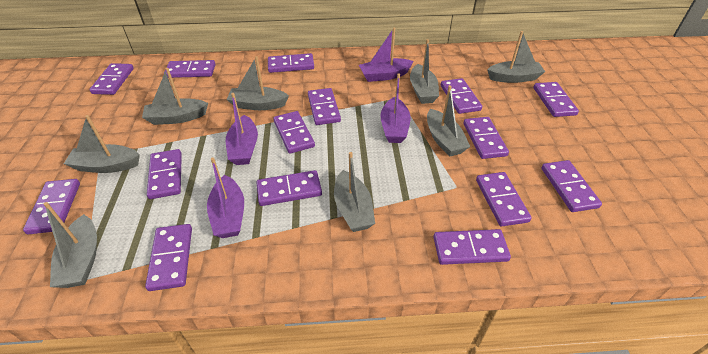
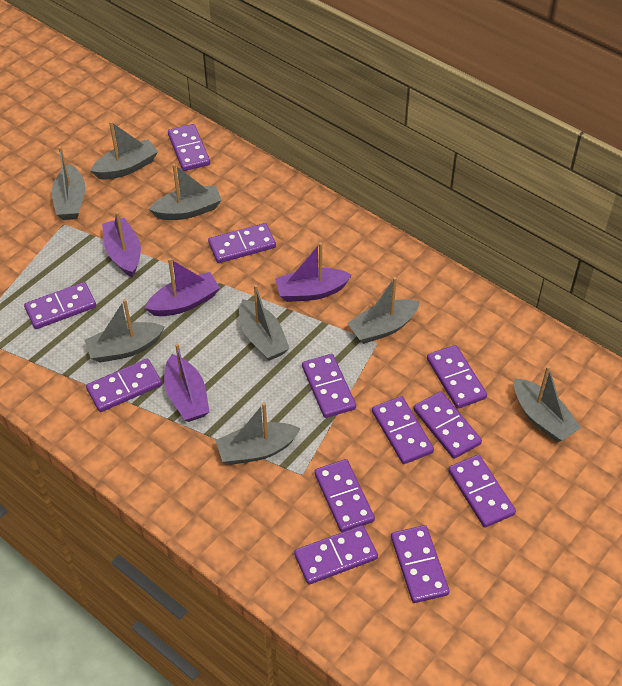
purple domino: 15 -> 12

